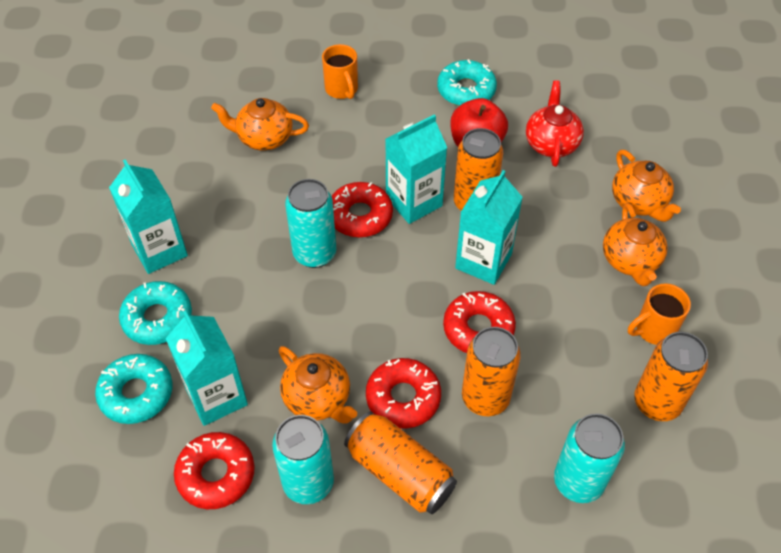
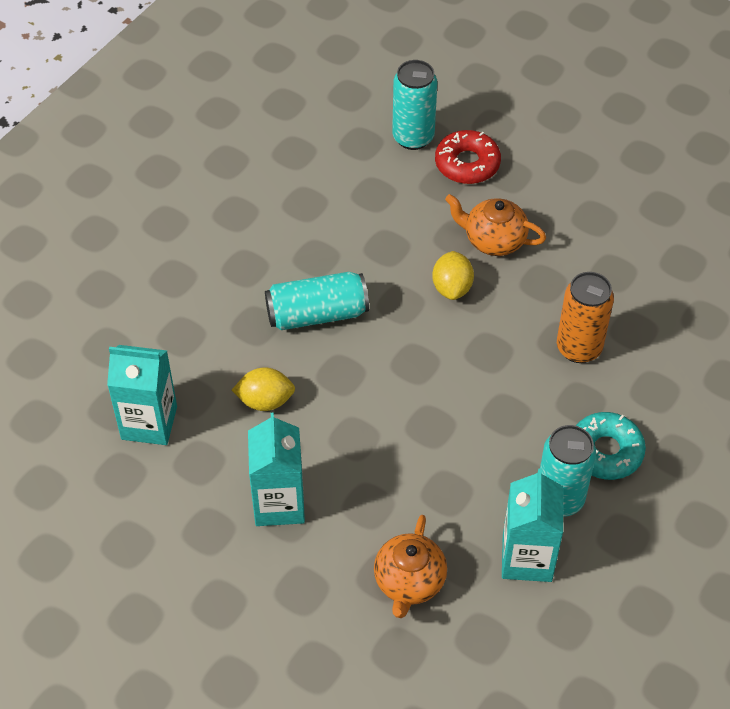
orange can: 4 -> 1
orange mug: 2 -> 0
orange teapot: 4 -> 2
red apple: 1 -> 0
red donut: 4 -> 1
red teapot: 1 -> 0
turquoise carton: 4 -> 3
turquoise donut: 3 -> 1
yellow lemon: 0 -> 2

